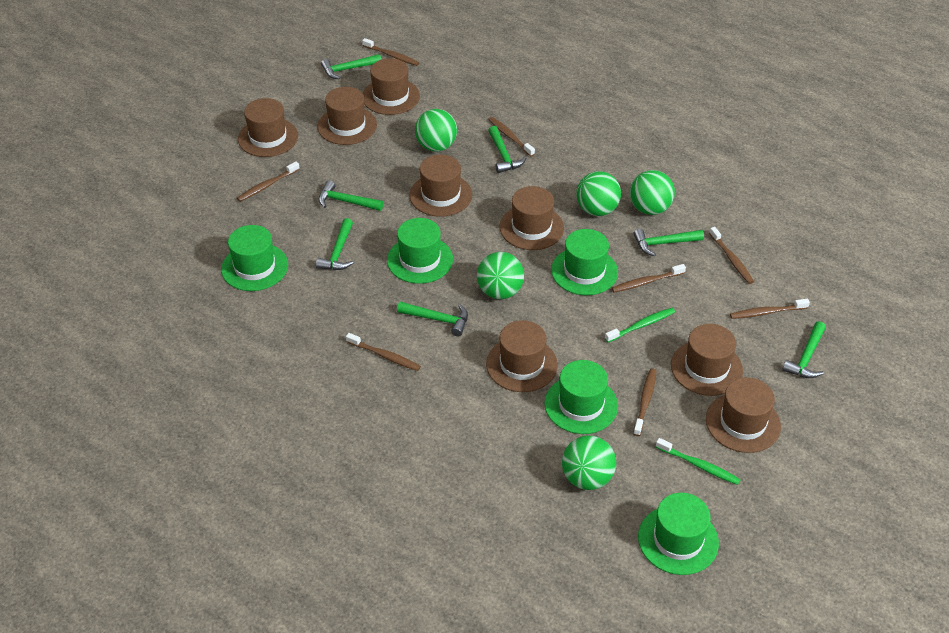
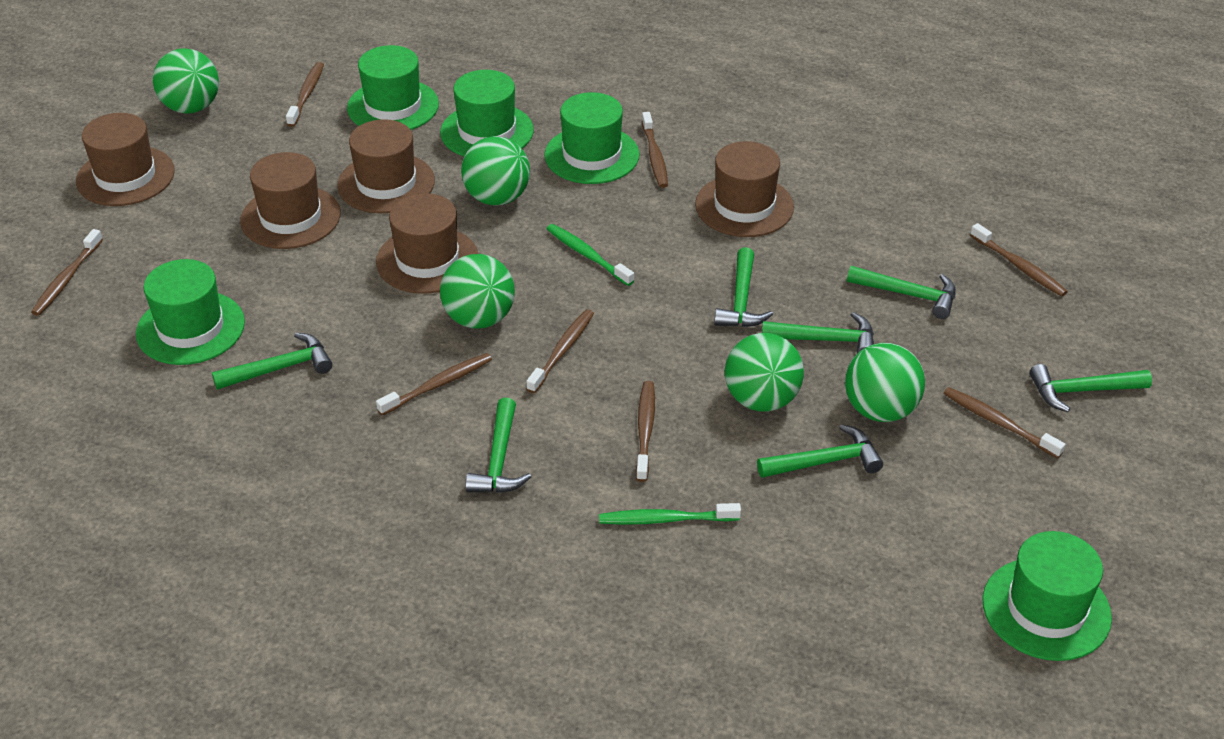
brown hat: 8 -> 5

